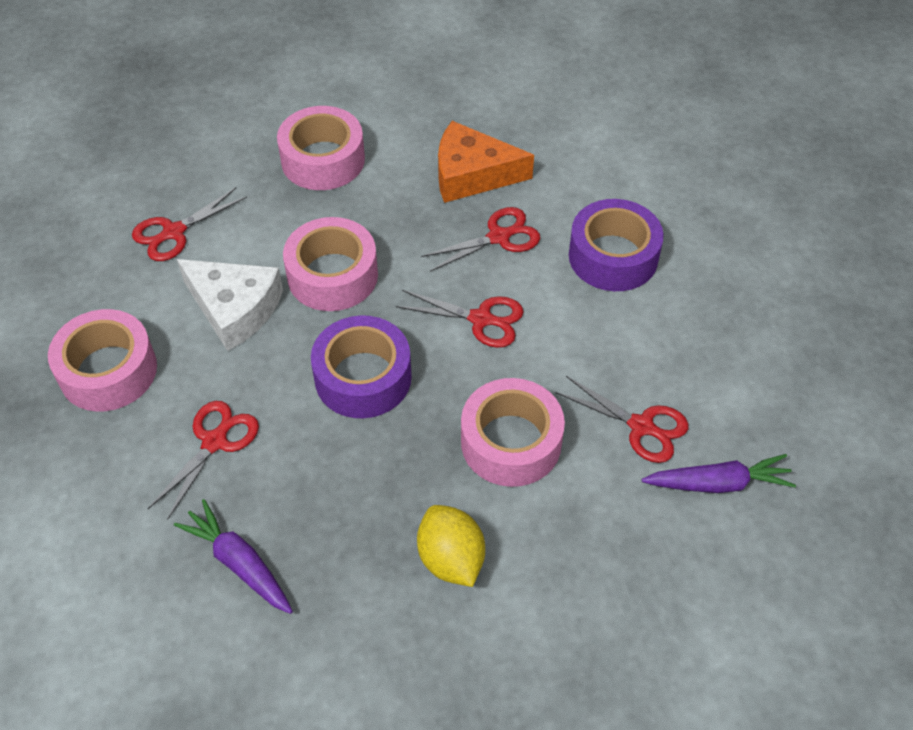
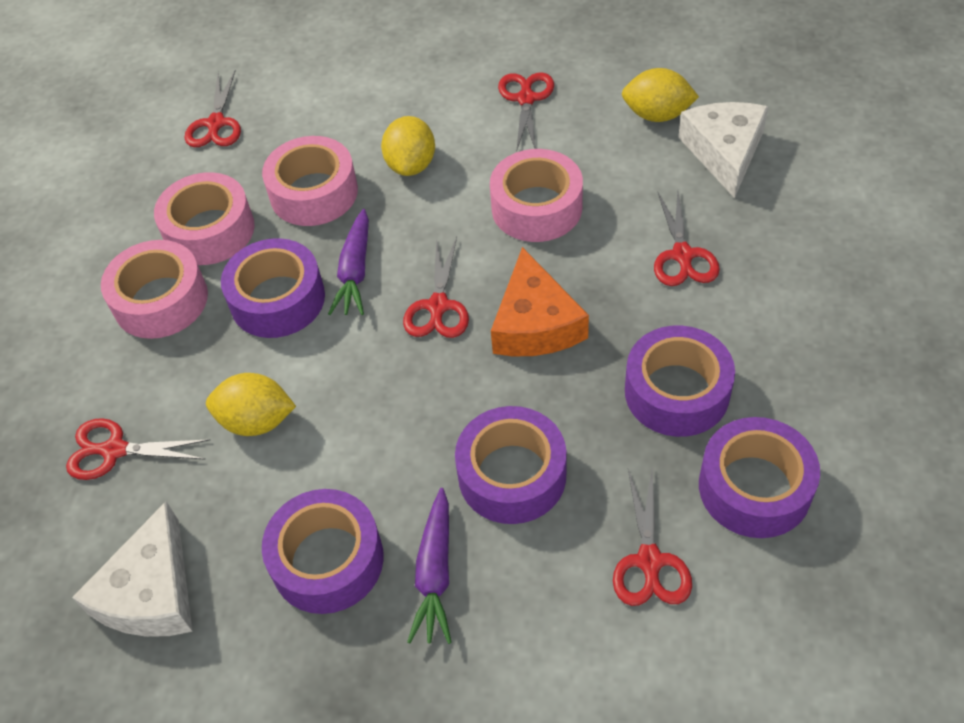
purple tape: 2 -> 5
red scissors: 5 -> 6
white cheese: 1 -> 2
yellow lemon: 1 -> 3

